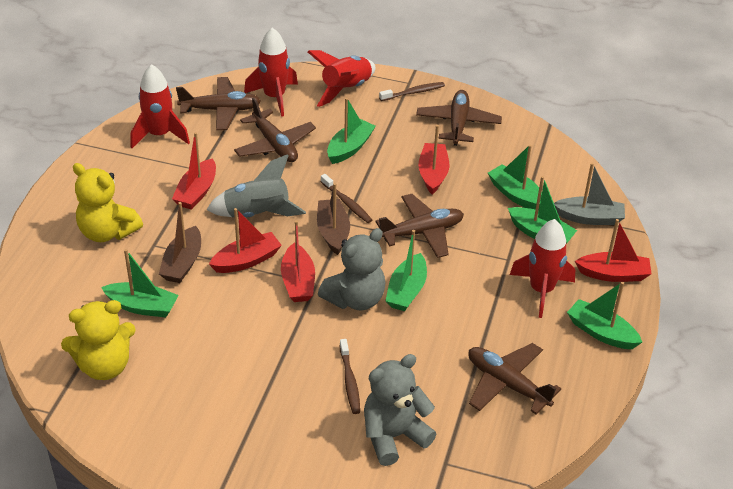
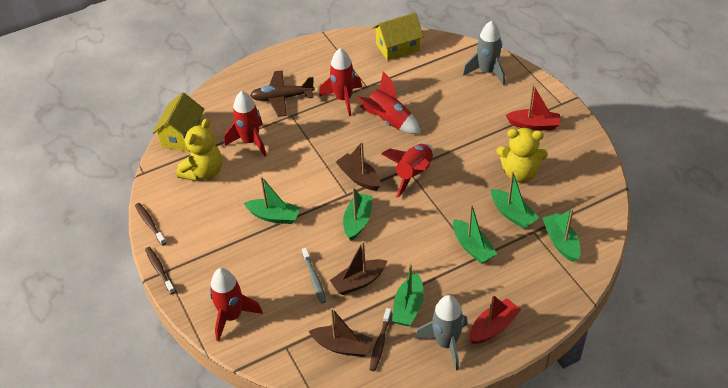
brown boat: 2 -> 3
brown plane: 5 -> 1
grey boat: 1 -> 0
grey rocket: 1 -> 2
grey teddy bear: 2 -> 0
grey toothbrush: 0 -> 1
red boat: 5 -> 2
red rocket: 4 -> 5
yellow house: 0 -> 2

